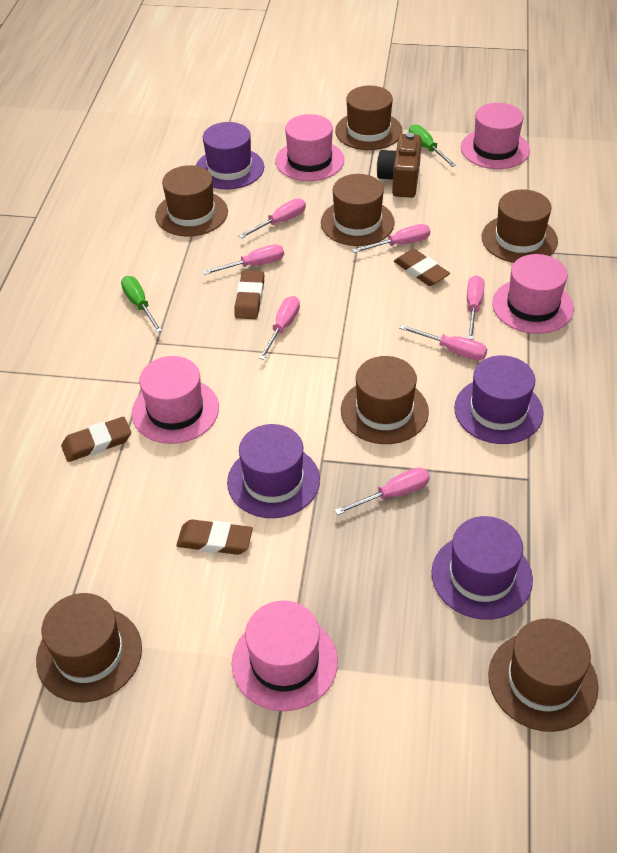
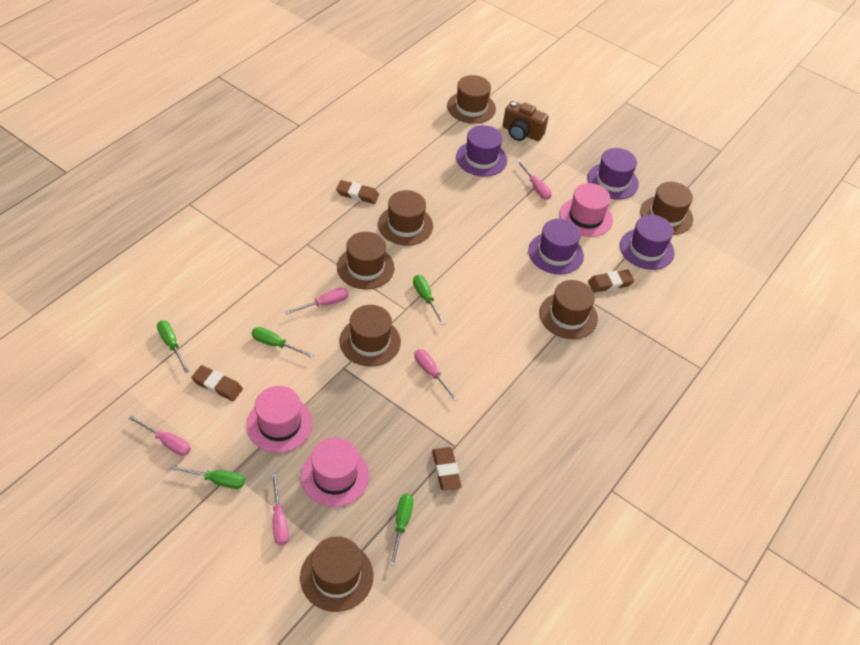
green screwdriver: 2 -> 5
pink hat: 5 -> 3
pink screwdriver: 7 -> 5

